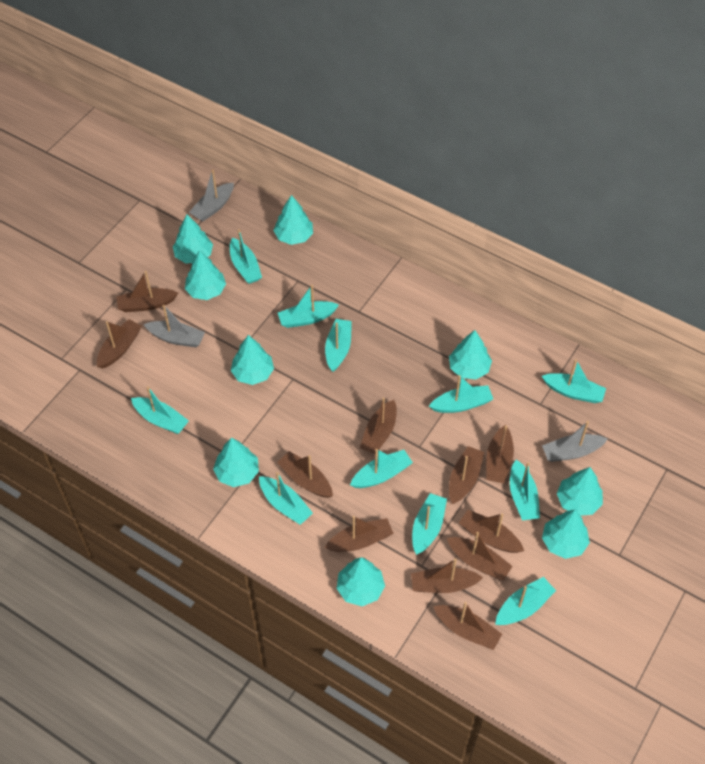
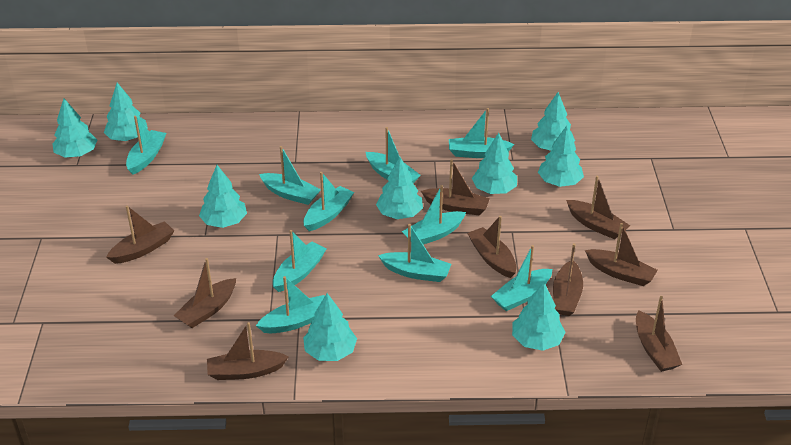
brown boat: 11 -> 9
grey boat: 3 -> 0
turquoise boat: 11 -> 10

